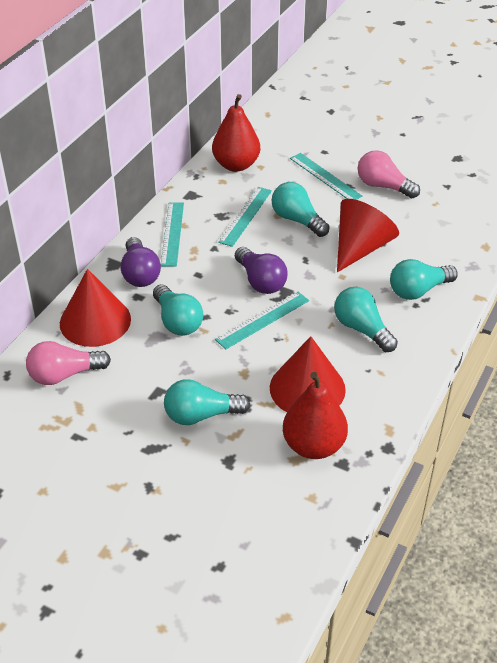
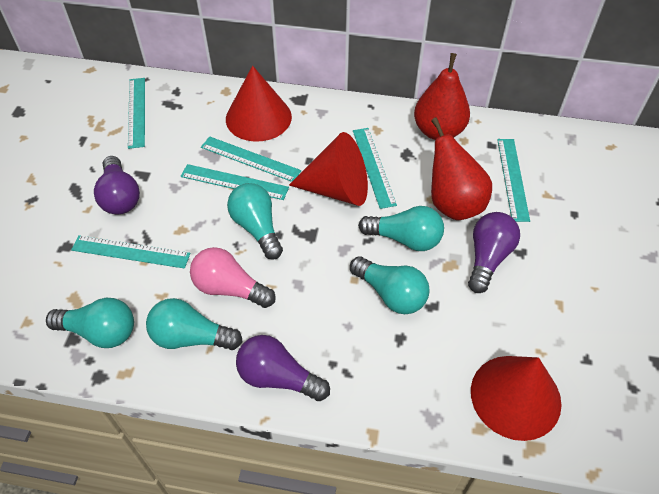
pink light bulb: 2 -> 1
purple light bulb: 2 -> 3
turquoise ruler: 4 -> 6

